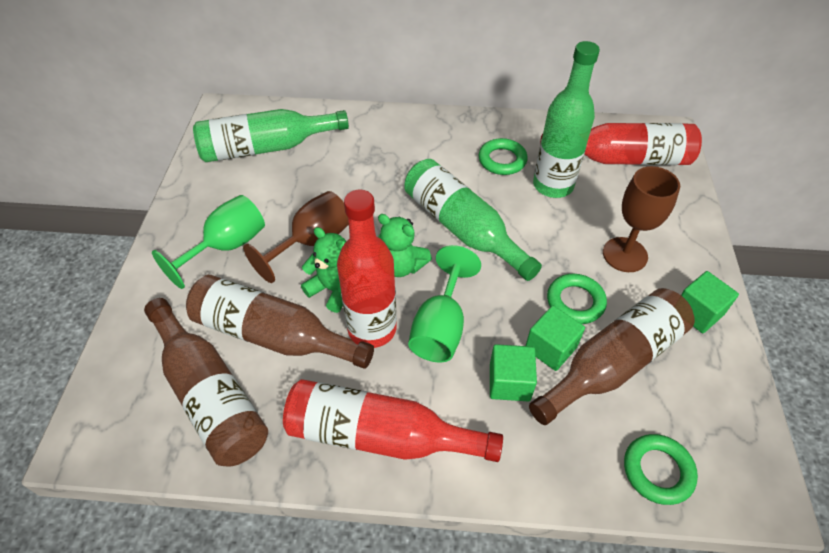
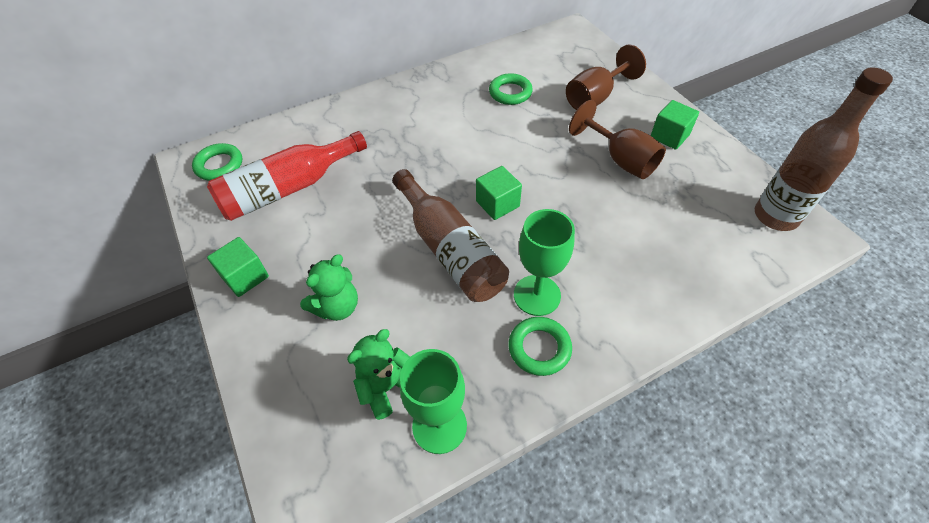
brown bottle: 3 -> 2
green bottle: 3 -> 0
red bottle: 3 -> 1

